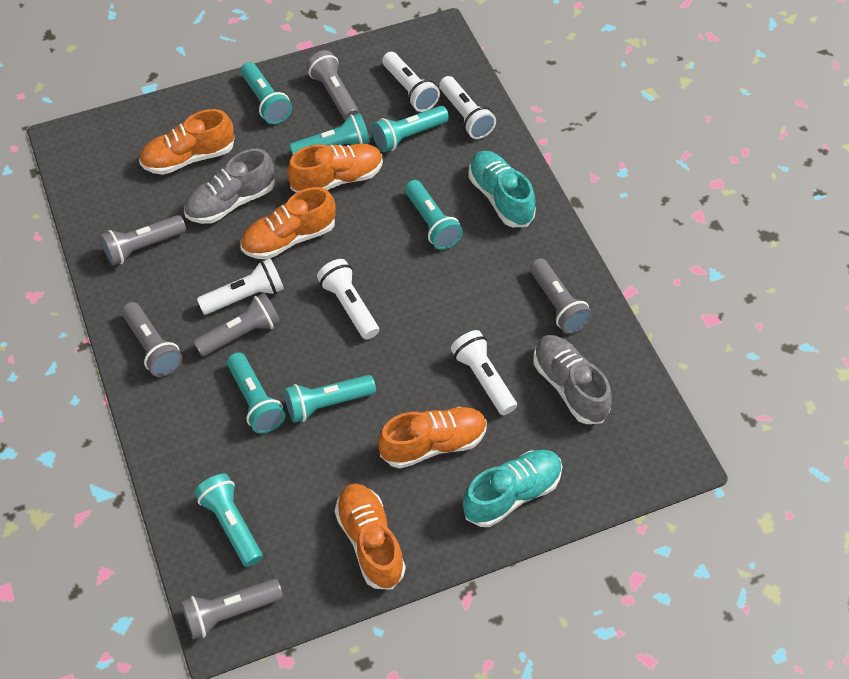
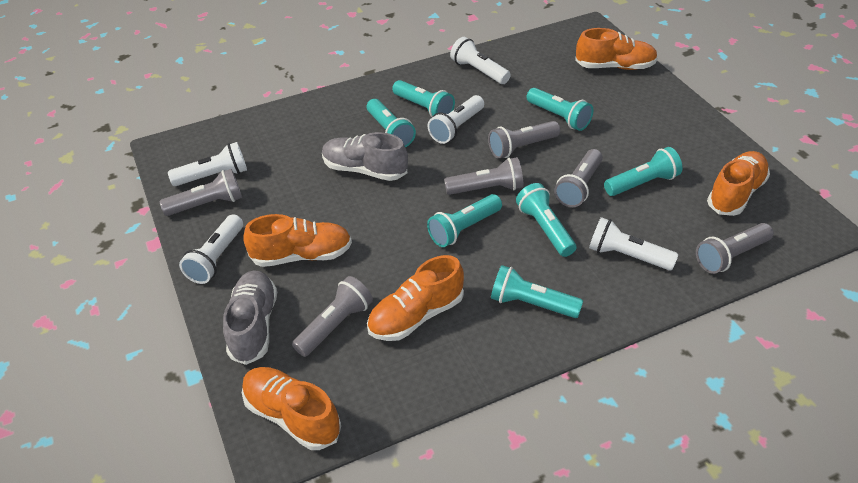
turquoise shoe: 2 -> 0

